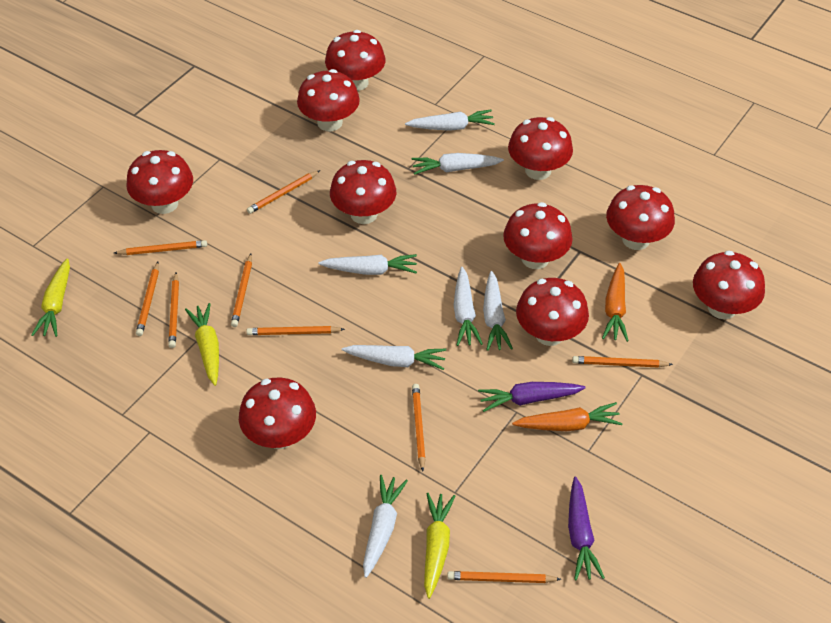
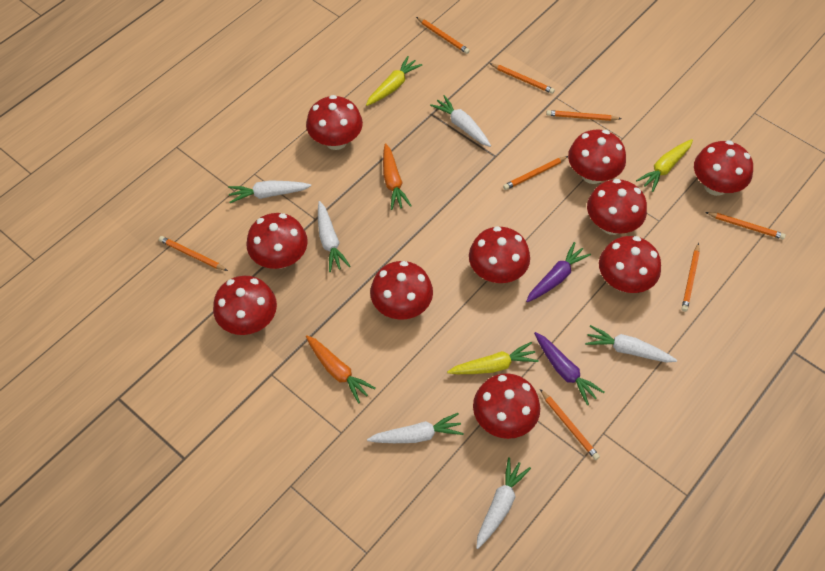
orange pencil: 9 -> 8
white carrot: 7 -> 6

